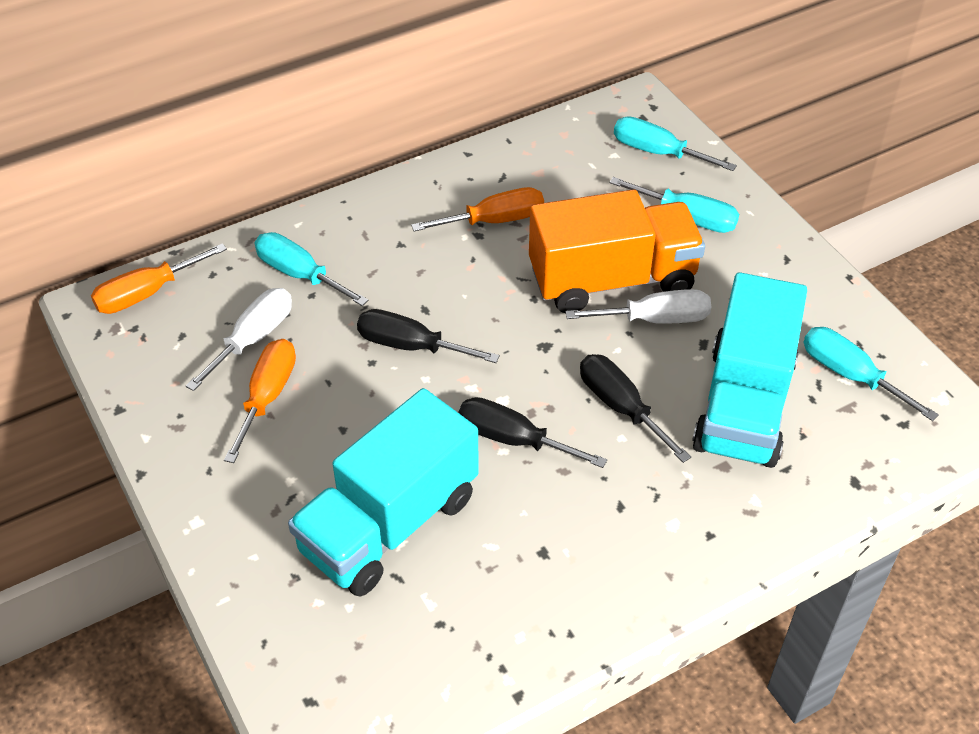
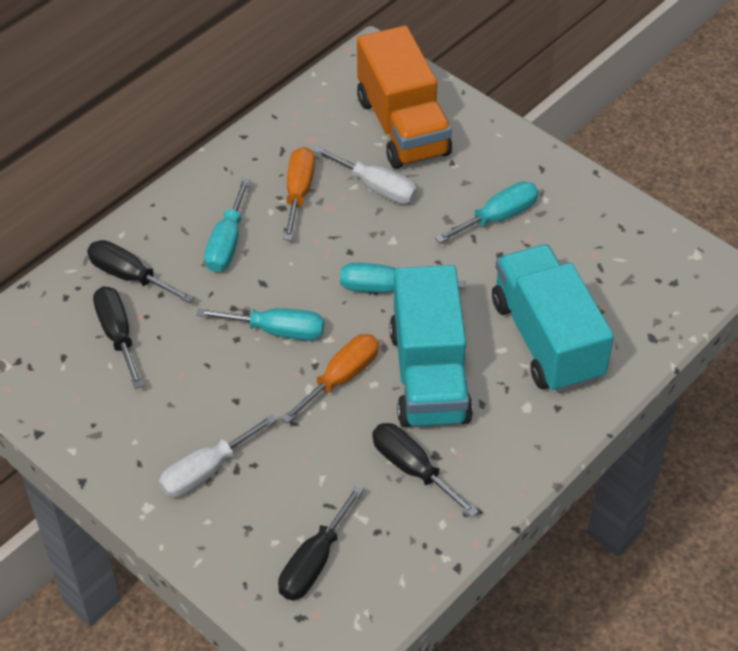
black screwdriver: 3 -> 4
orange screwdriver: 3 -> 2

